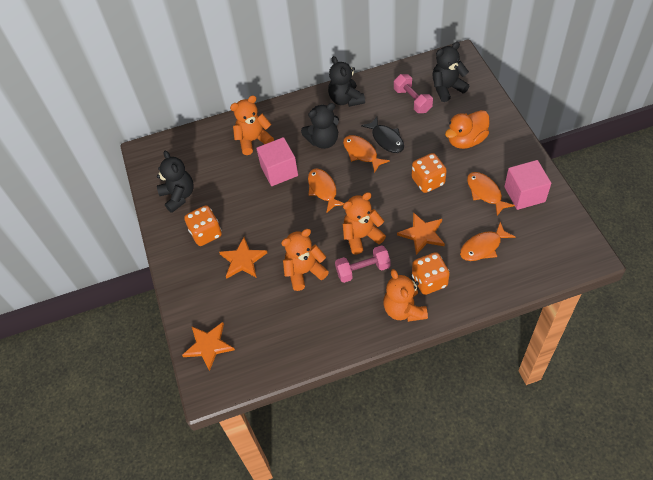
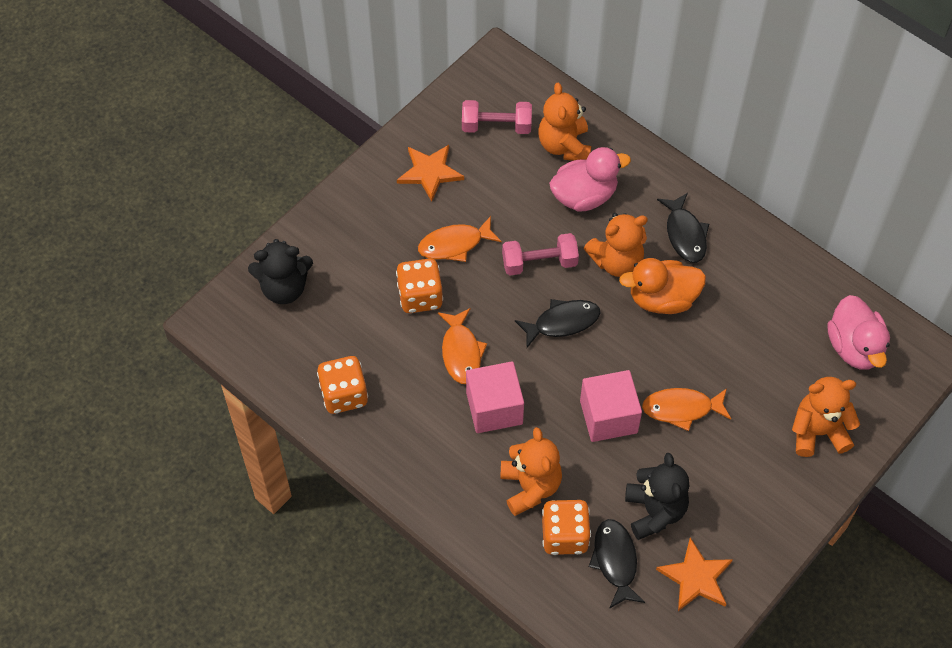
black fish: 1 -> 3
black teddy bear: 4 -> 2
orange fish: 4 -> 3
orange star: 3 -> 2
pink duck: 0 -> 2

